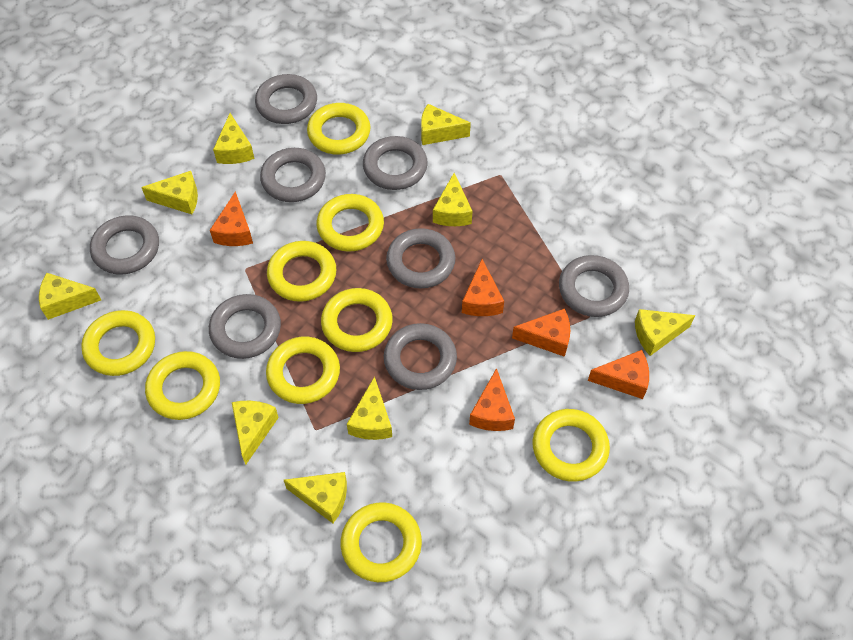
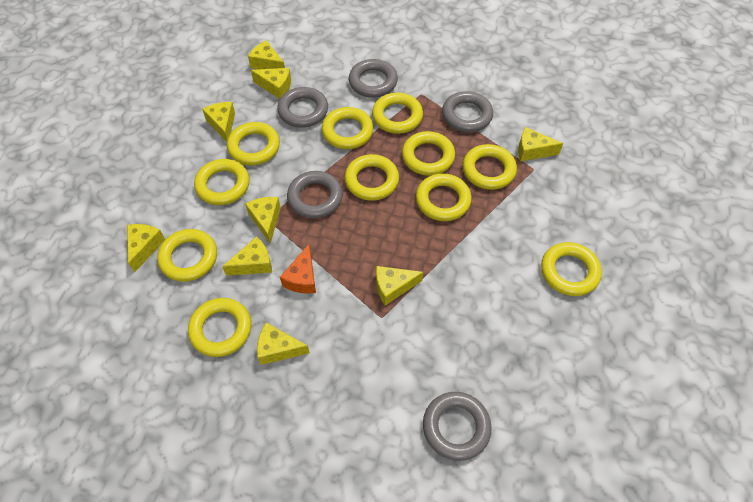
grey ring: 8 -> 5
orange cheese: 5 -> 1
yellow ring: 9 -> 11

